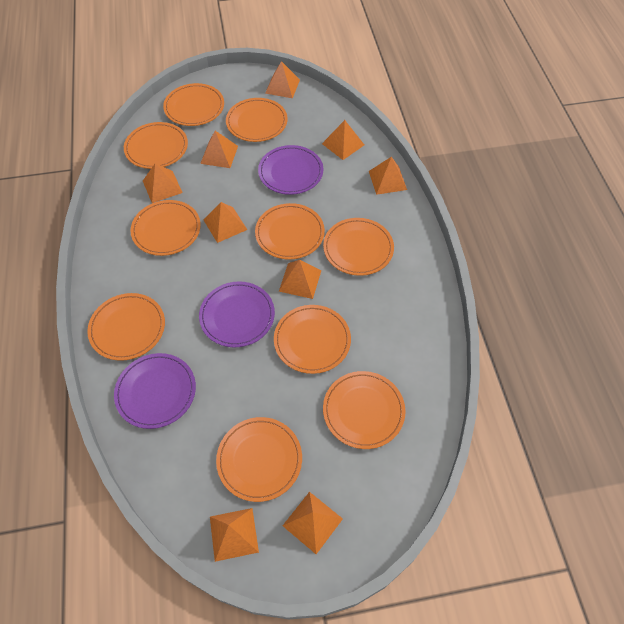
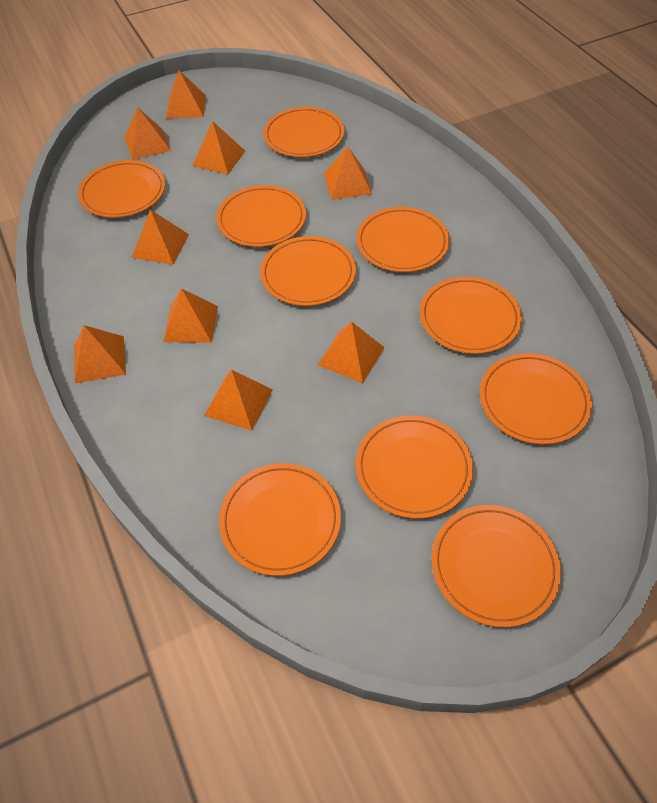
purple plate: 3 -> 0

